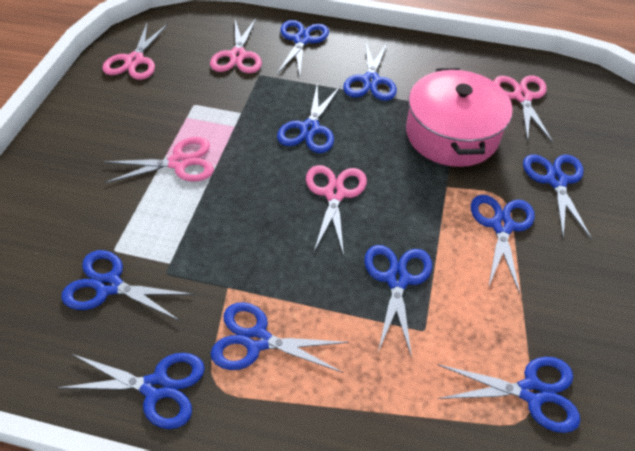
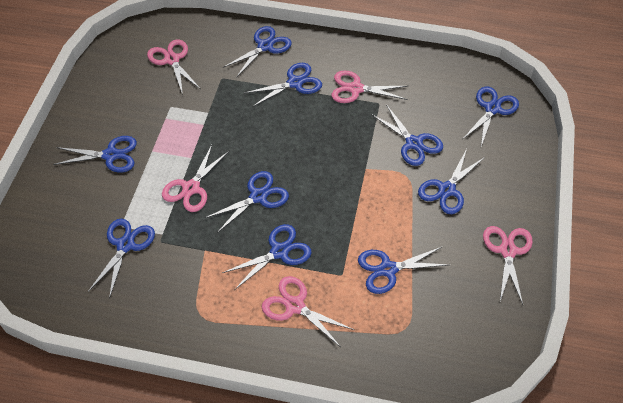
pink pot: 1 -> 0

